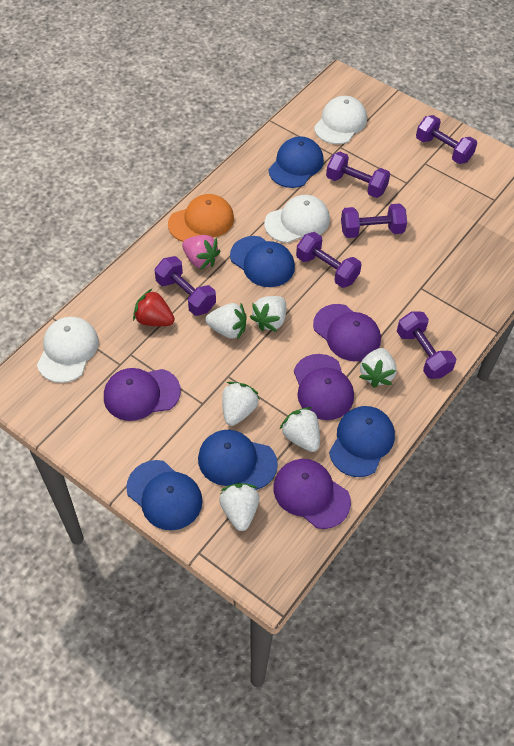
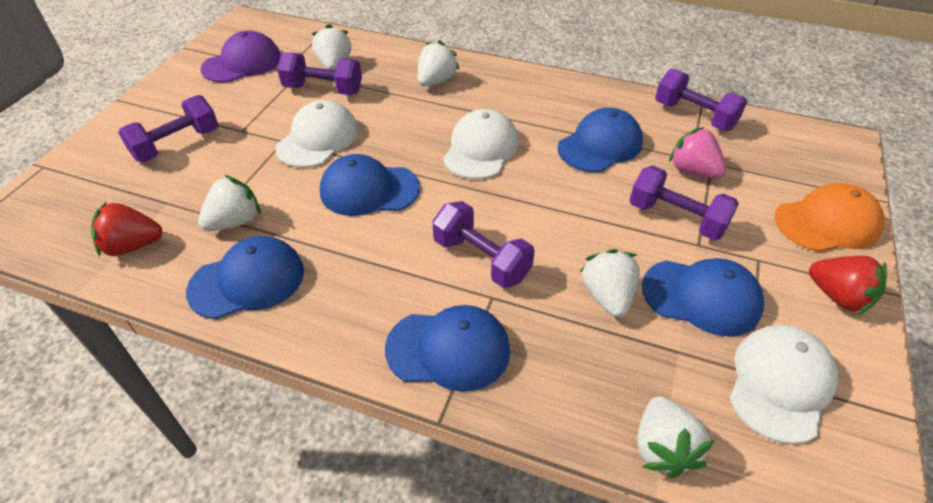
purple cap: 4 -> 1
purple dumbbell: 6 -> 5
red strawberry: 1 -> 2
white strawberry: 6 -> 5

